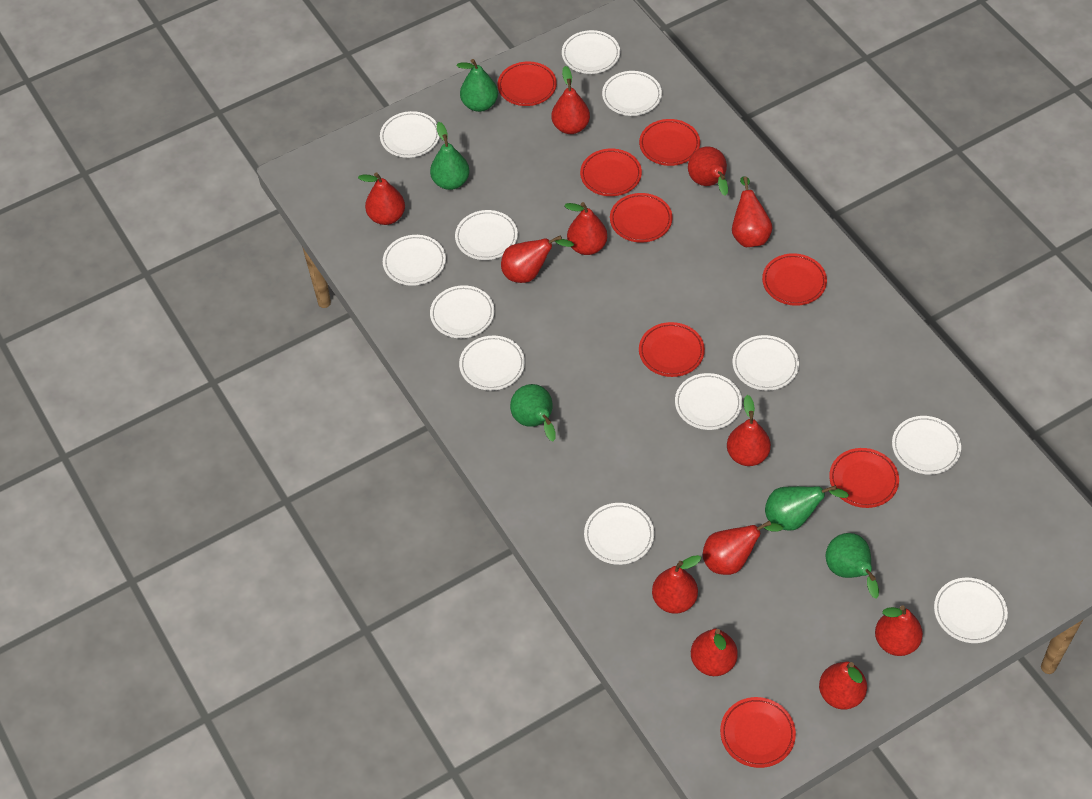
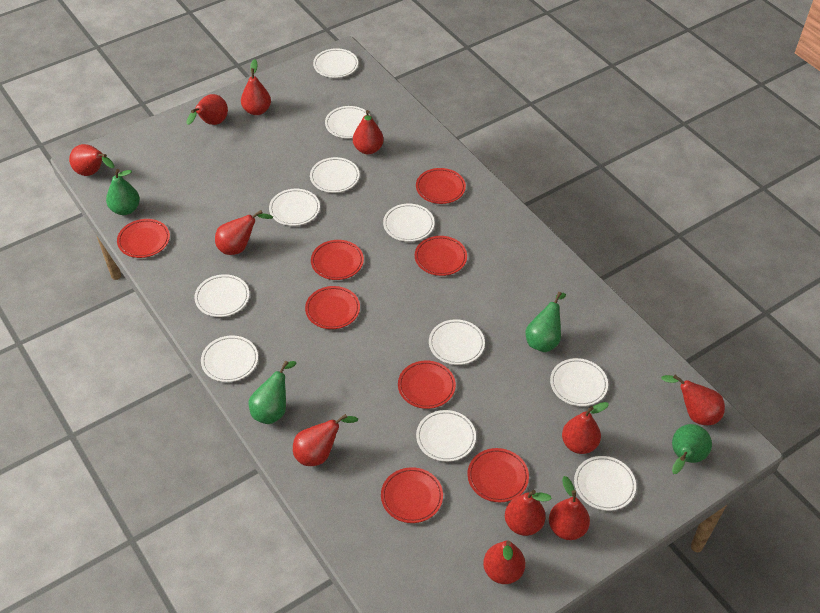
green pear: 5 -> 4
red pear: 12 -> 11
white plate: 12 -> 11

